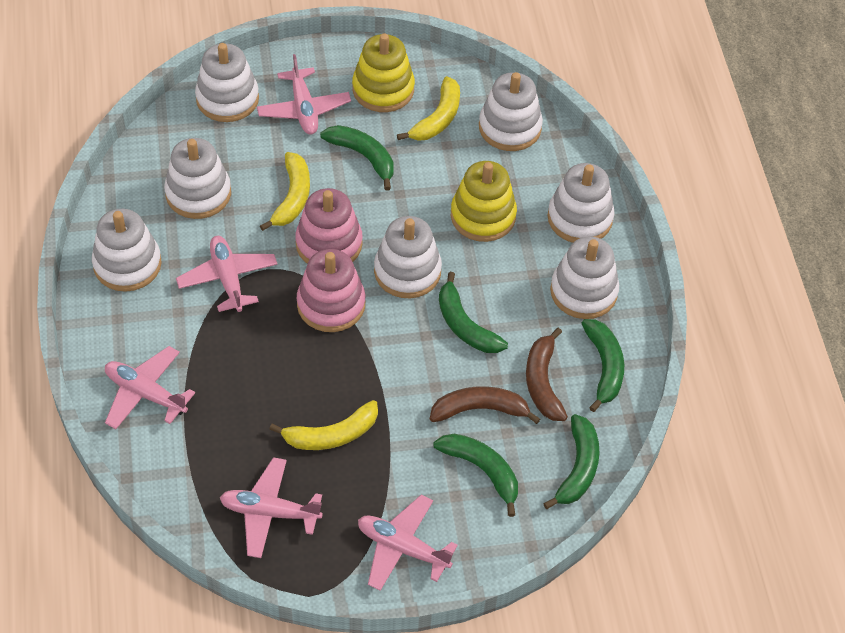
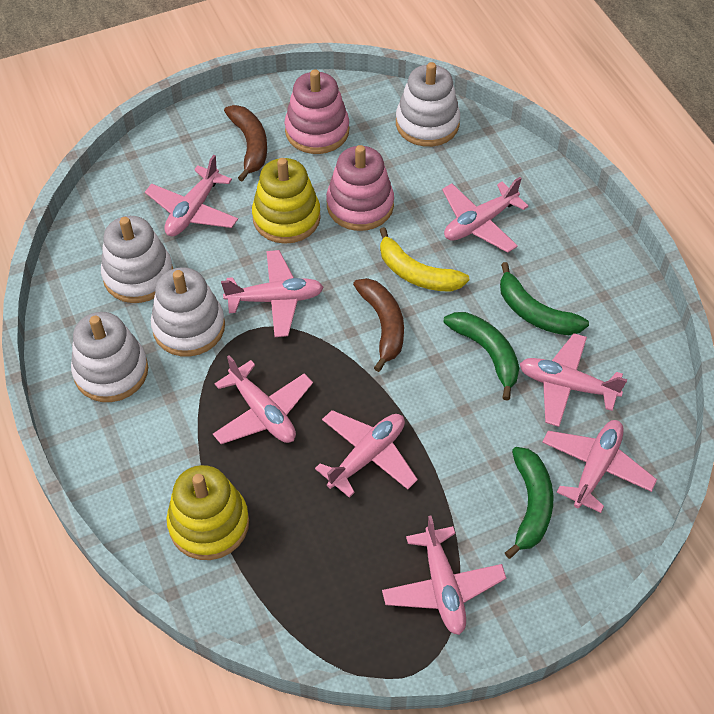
green banana: 5 -> 3
pink plane: 5 -> 8
white stacking toy: 7 -> 4
yellow banana: 3 -> 1

